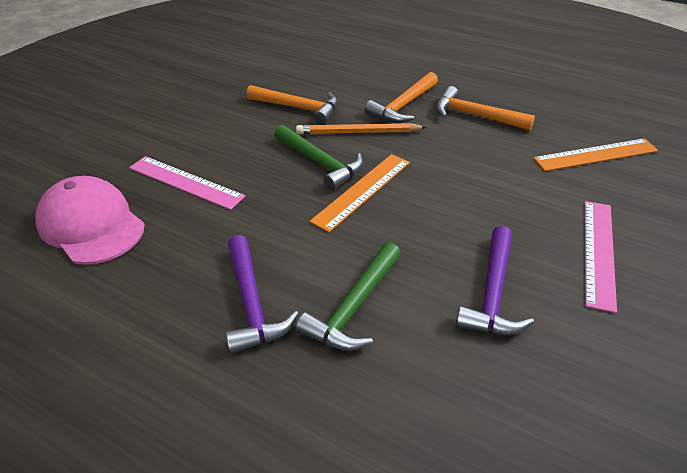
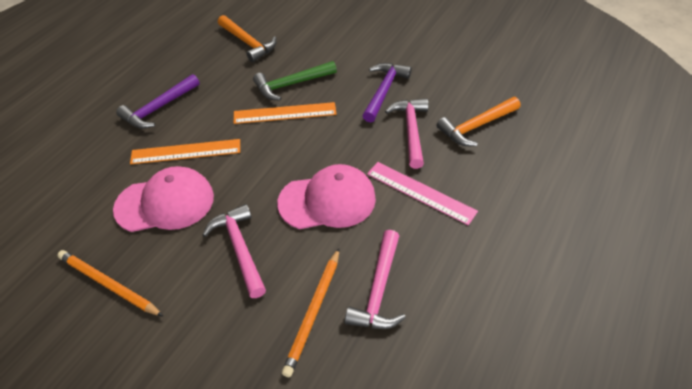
green hammer: 2 -> 1
orange hammer: 3 -> 2
orange pencil: 1 -> 2
pink cap: 1 -> 2
pink hammer: 0 -> 3
pink ruler: 2 -> 1

